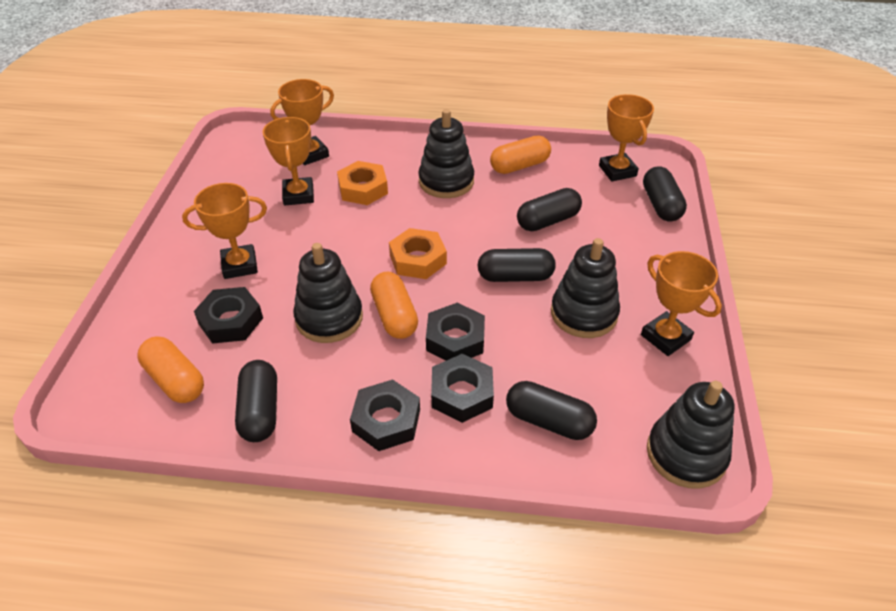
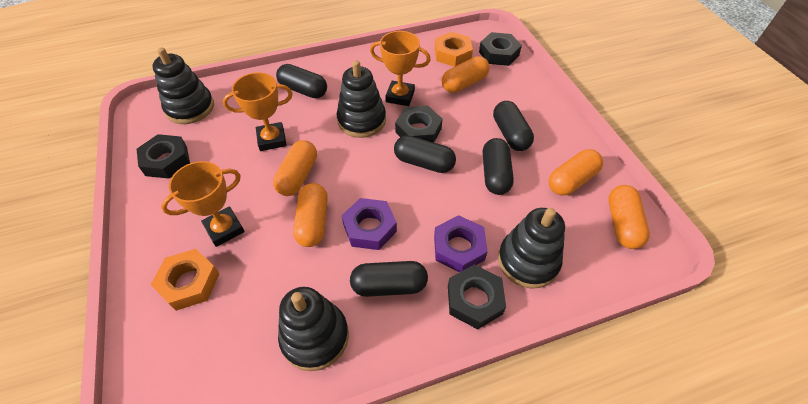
orange capsule: 3 -> 5
orange trophy: 5 -> 3
purple nut: 0 -> 2

